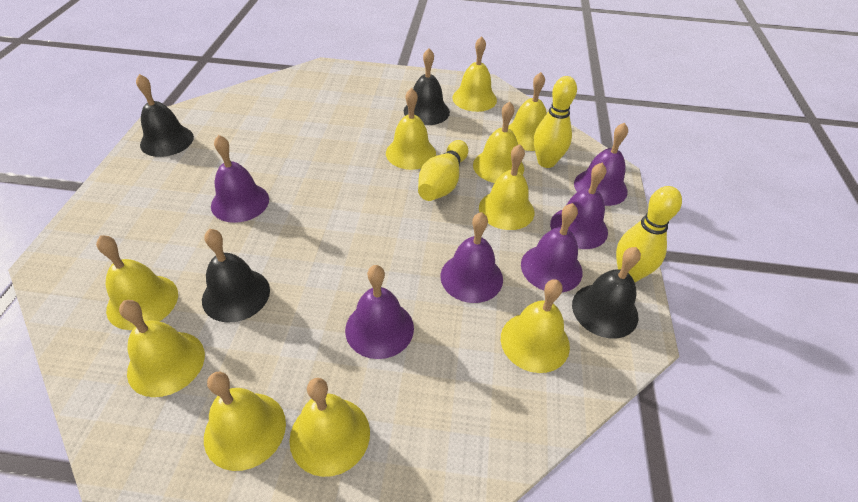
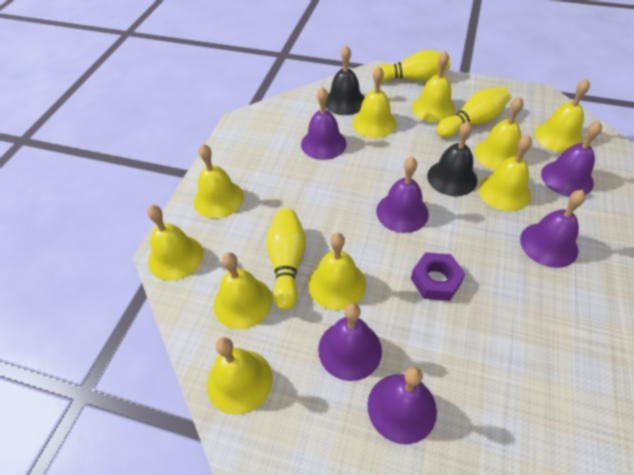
black bell: 4 -> 2
purple nut: 0 -> 1

